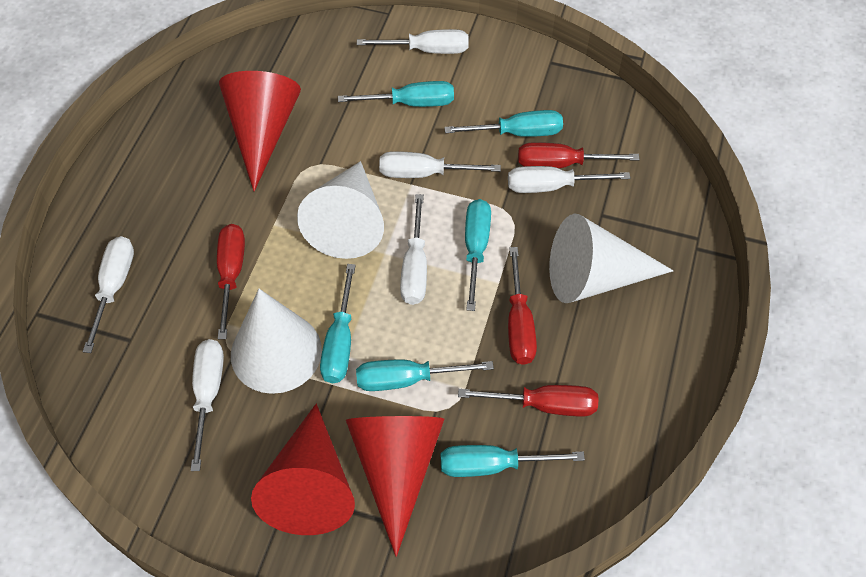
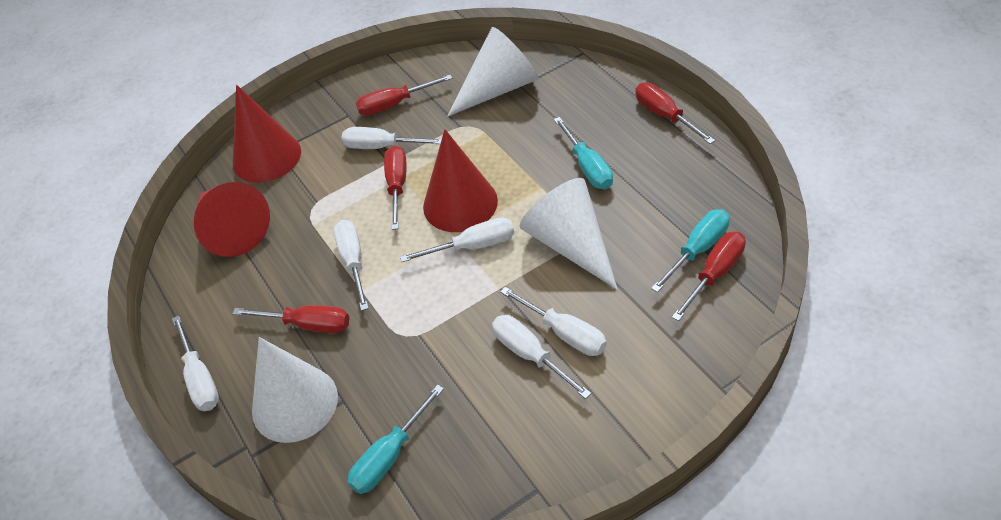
red screwdriver: 4 -> 5
turquoise screwdriver: 6 -> 3

